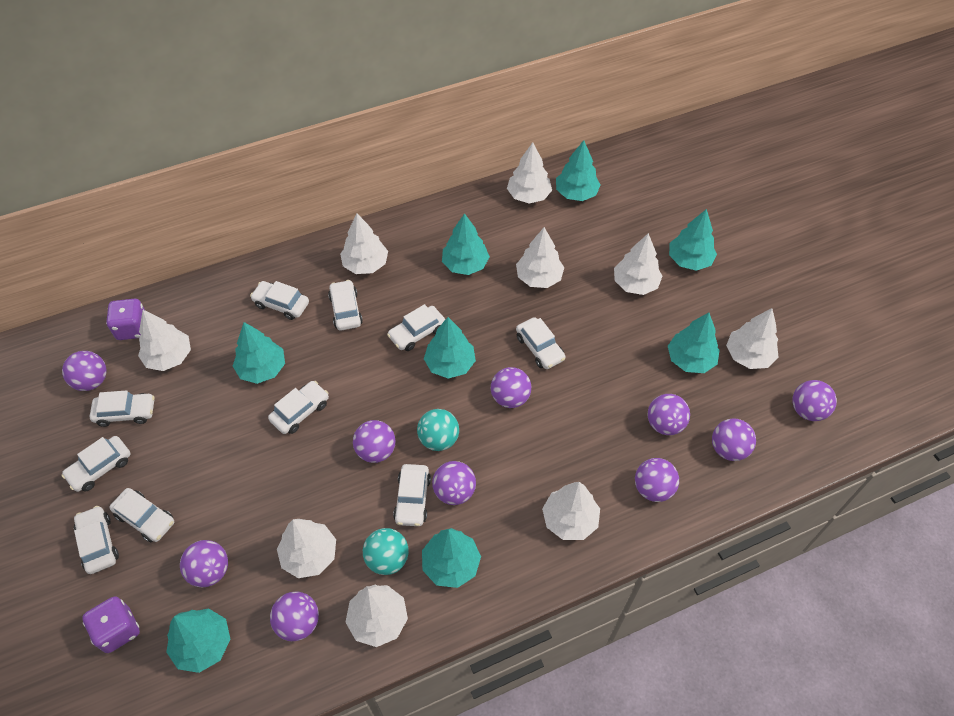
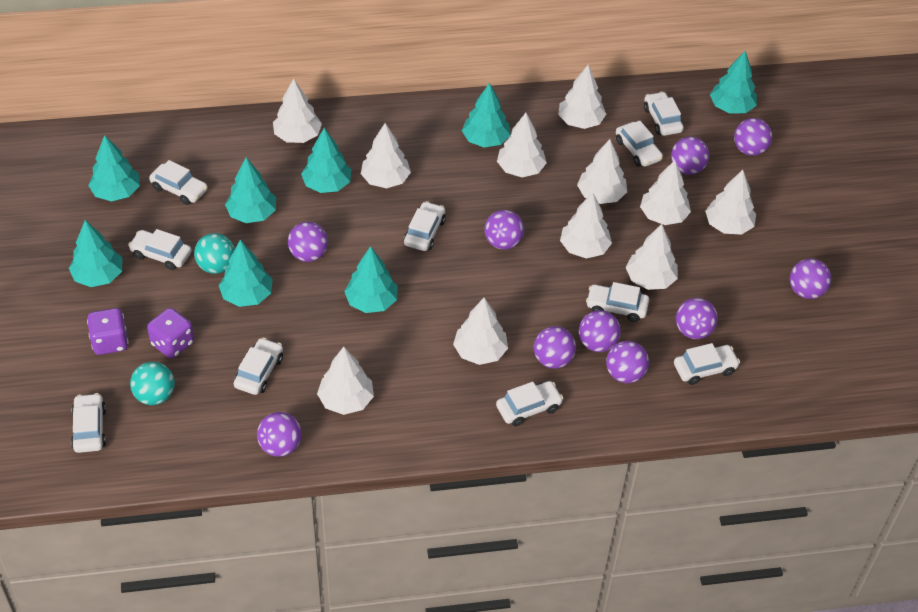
white tree: 9 -> 11

